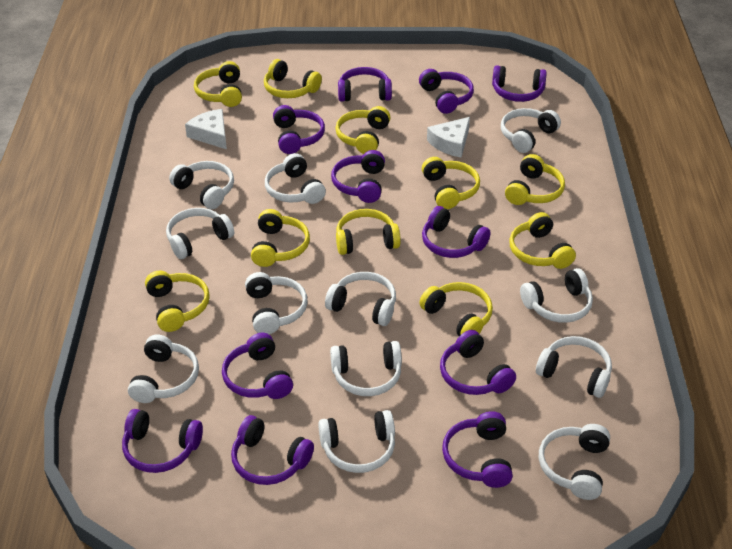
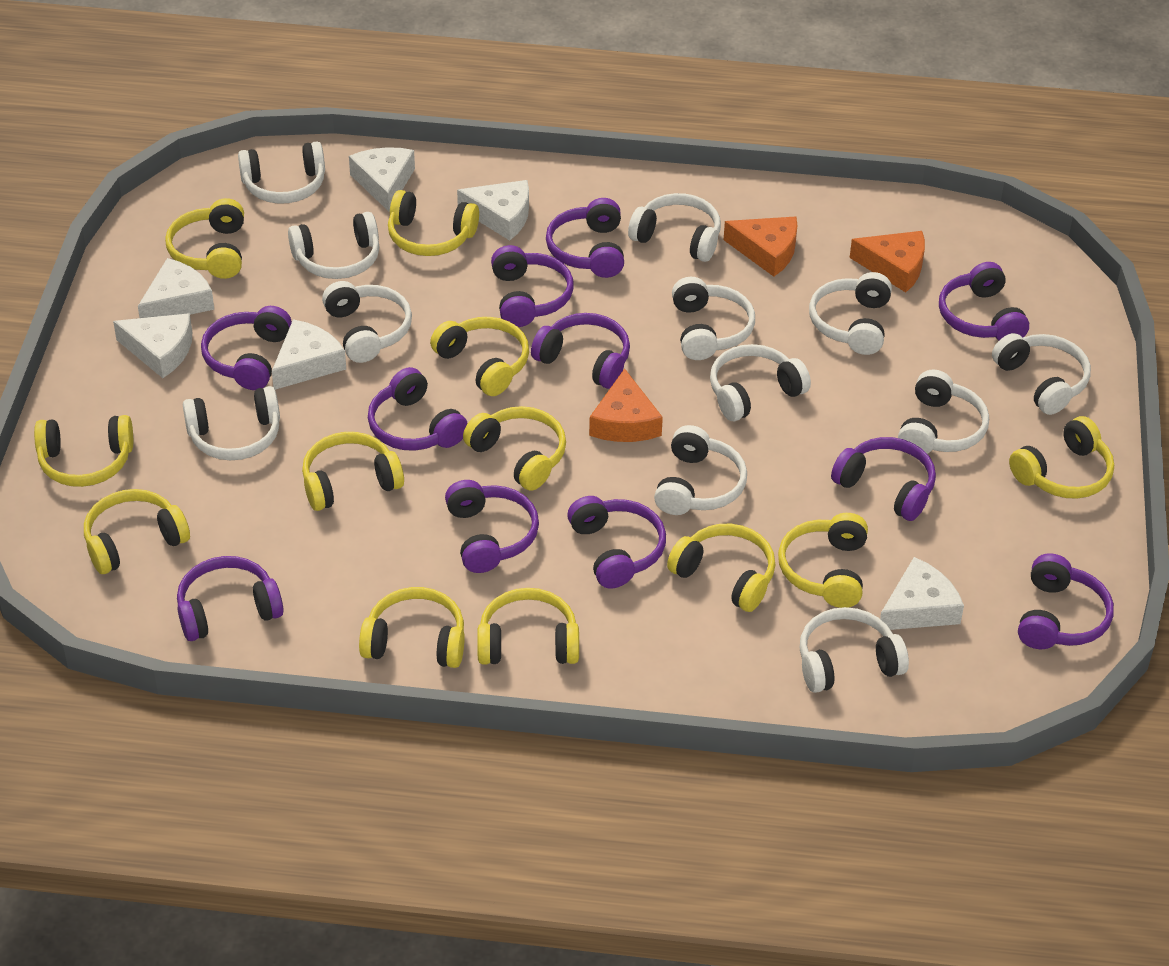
orange cheese: 0 -> 3
white cheese: 2 -> 6
yellow headphones: 10 -> 12

